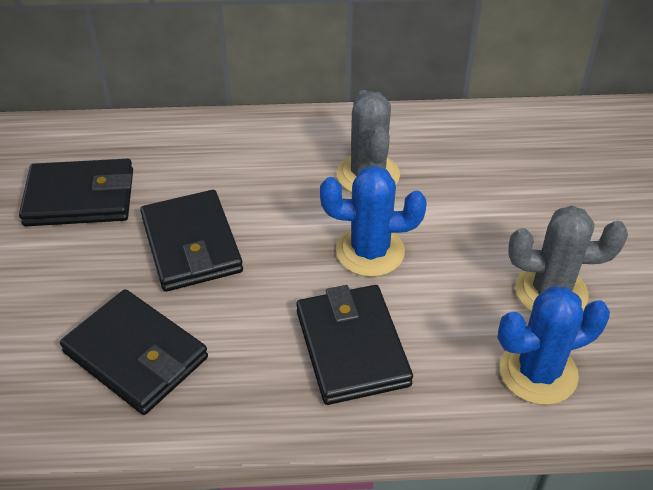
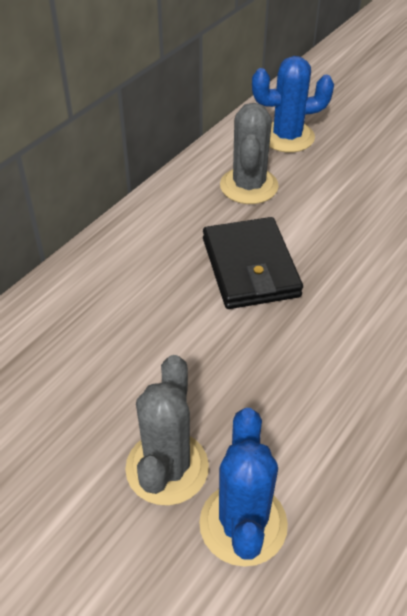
black wallet: 4 -> 1

